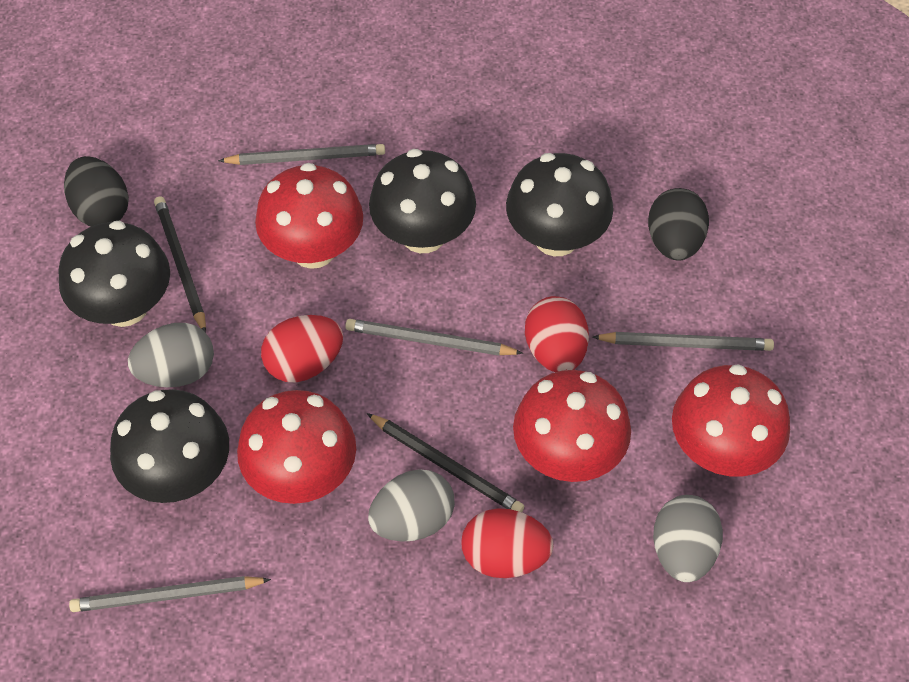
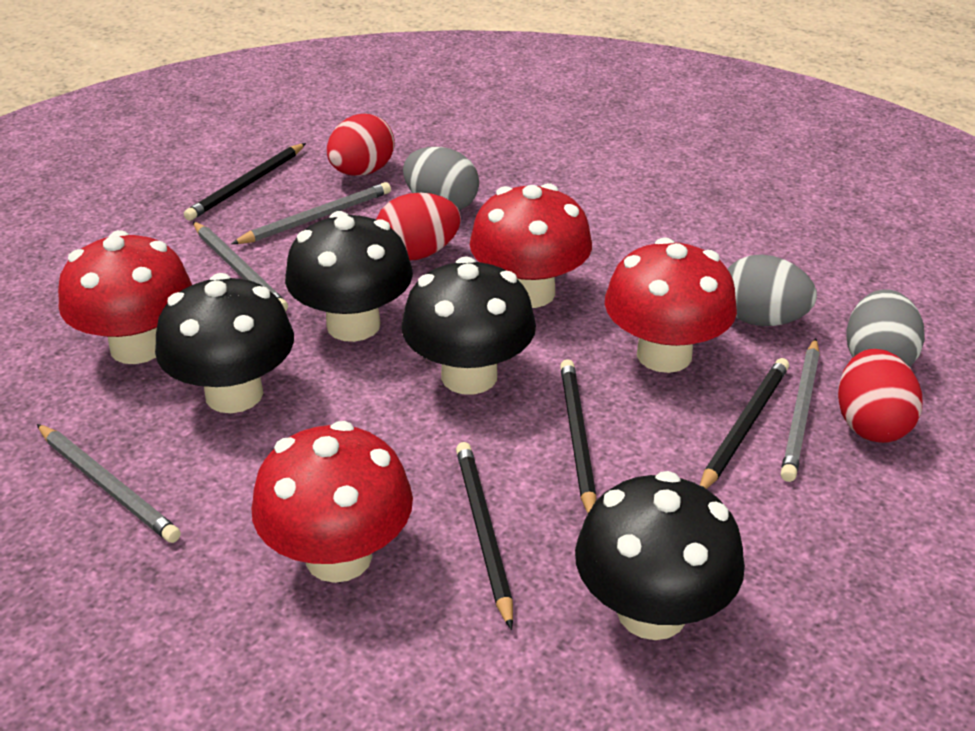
black egg: 2 -> 0
black pencil: 2 -> 4

